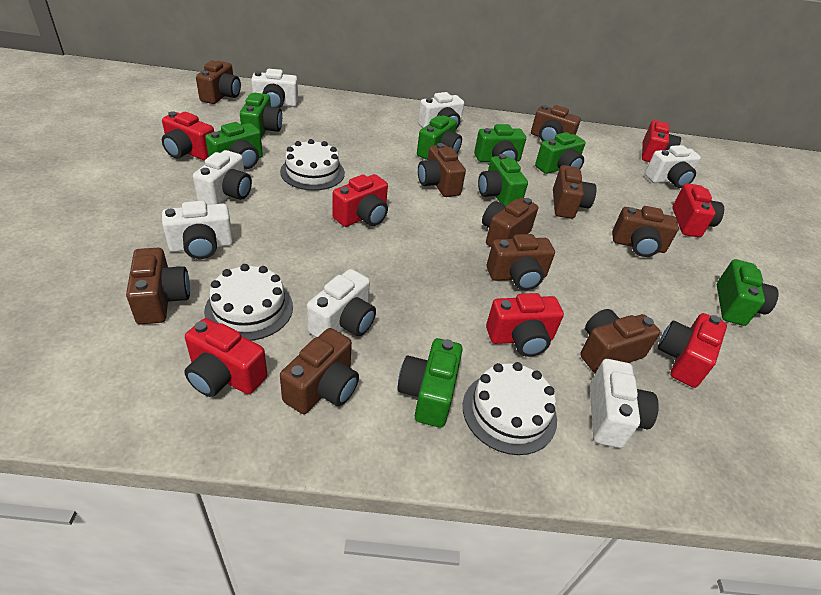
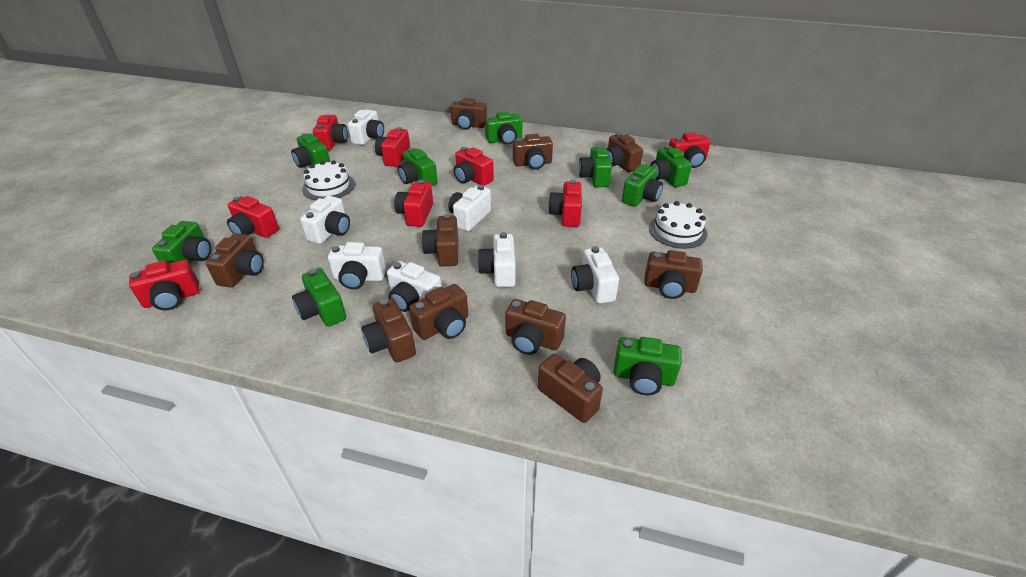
green camera: 8 -> 9
red camera: 7 -> 8
white cake: 3 -> 2

